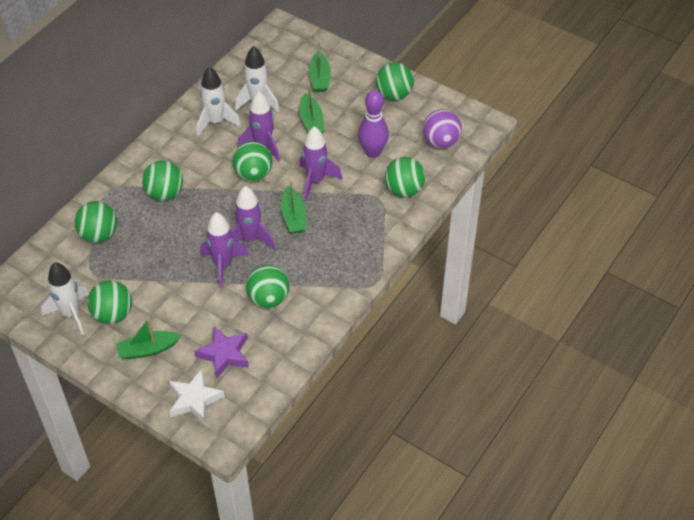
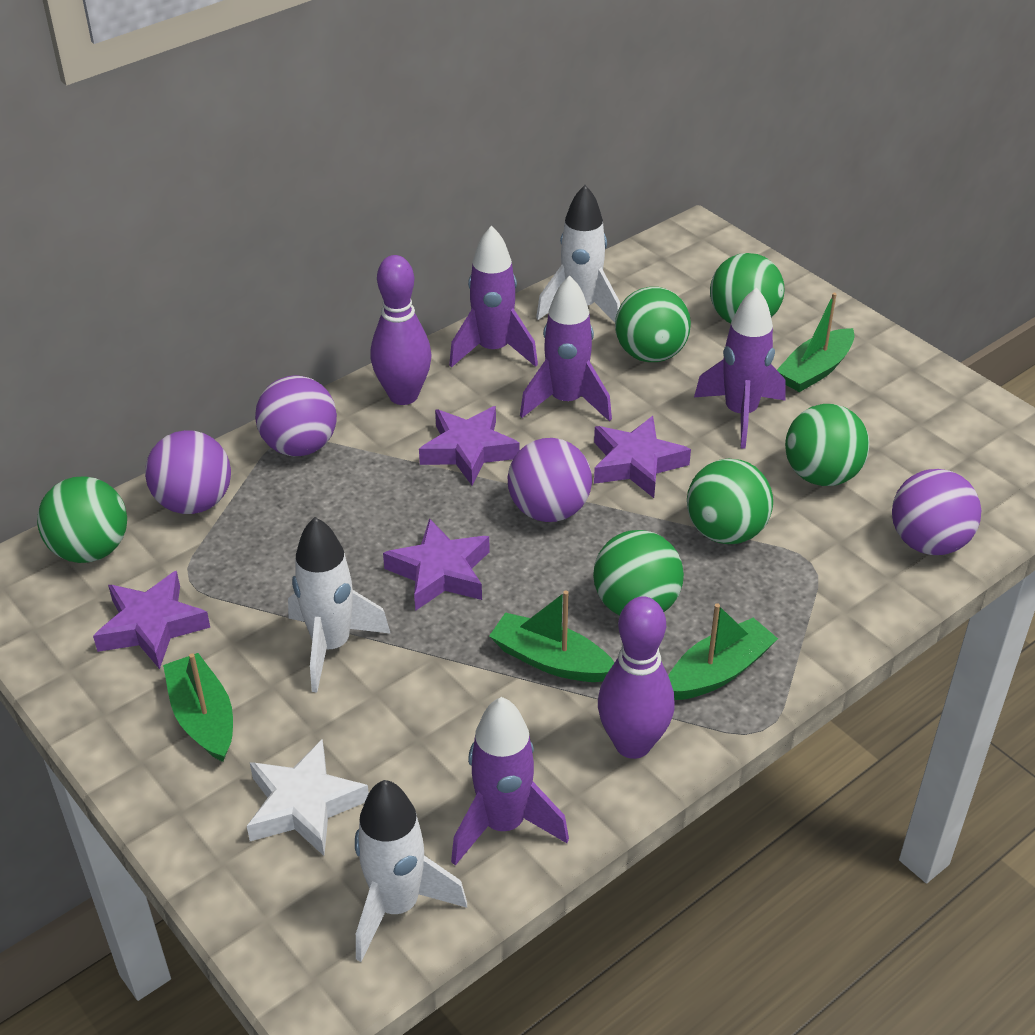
green ball: 7 -> 6
purple ball: 1 -> 4
purple bowling pin: 1 -> 2
purple star: 1 -> 4

